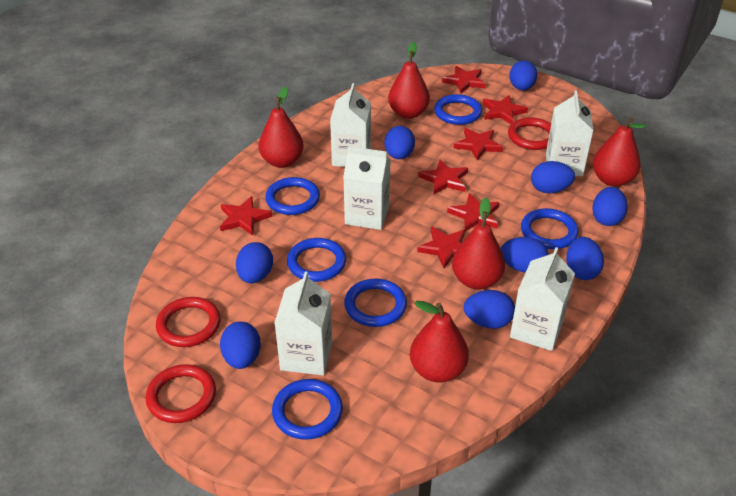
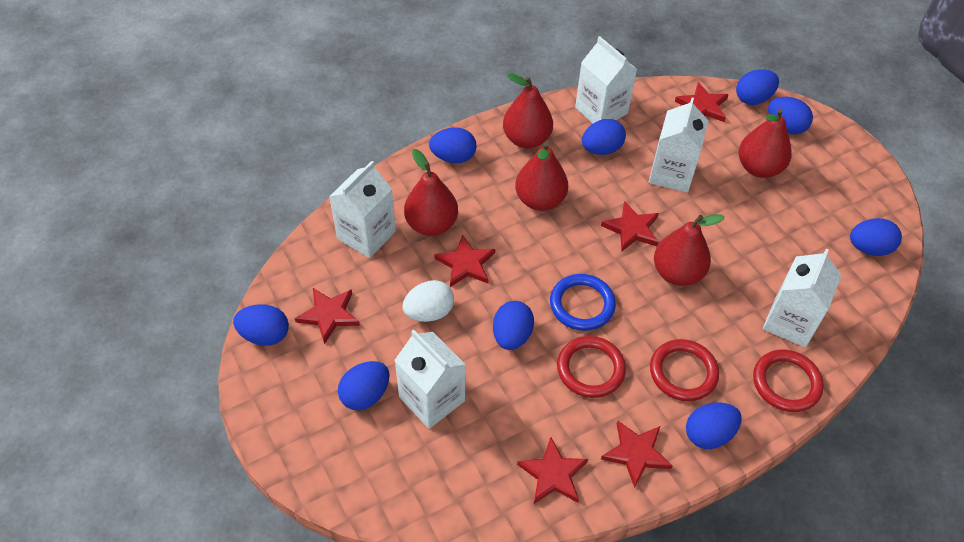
blue ring: 6 -> 1
red star: 7 -> 6
white egg: 0 -> 1

